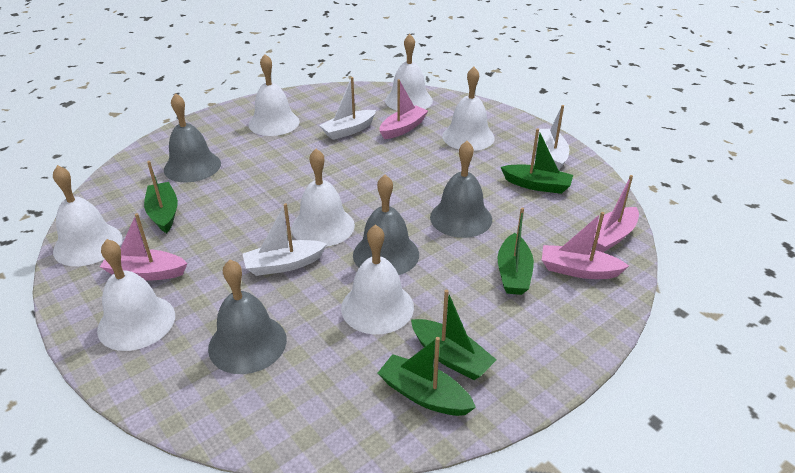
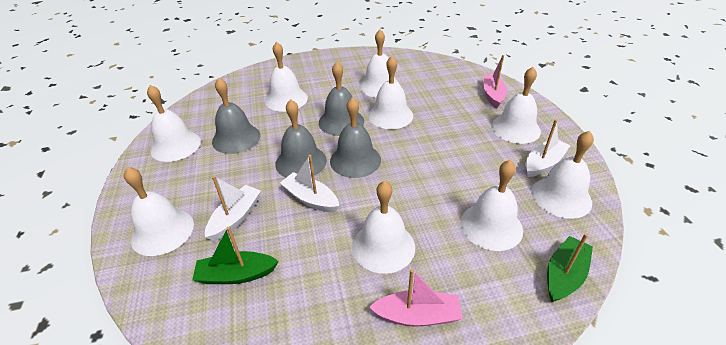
green boat: 5 -> 2
pink boat: 4 -> 2
white bell: 7 -> 9

